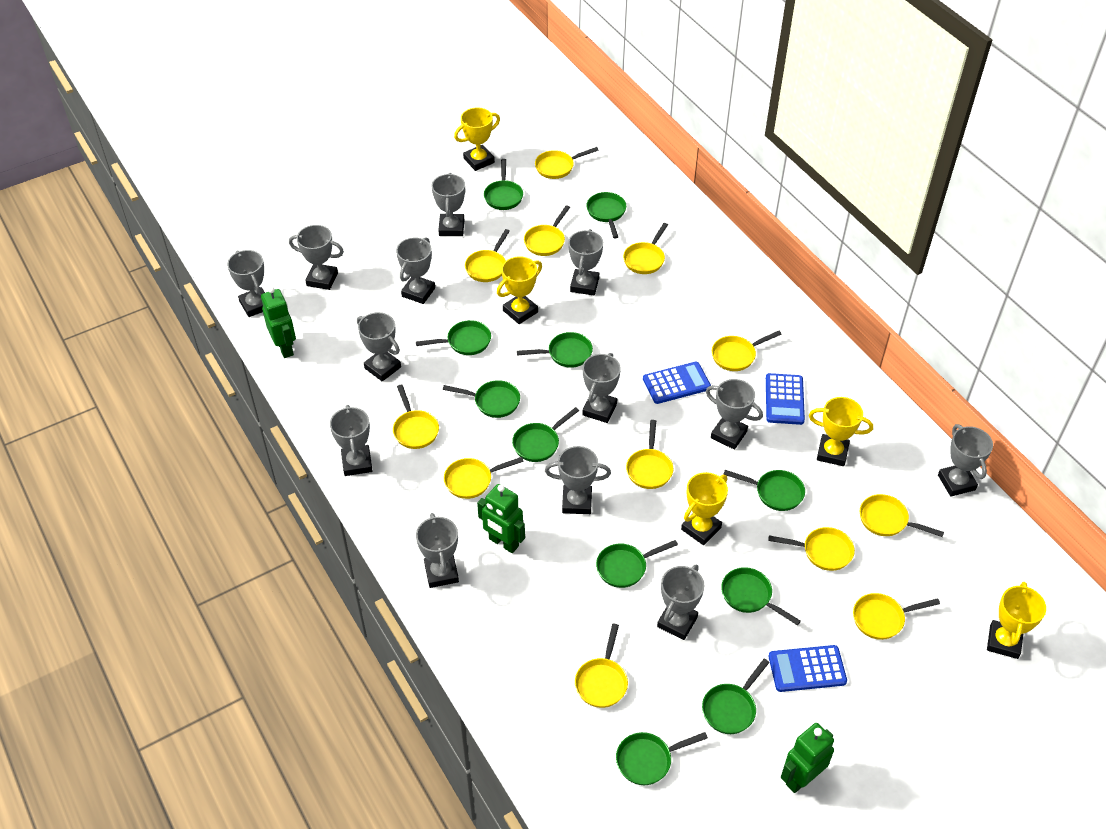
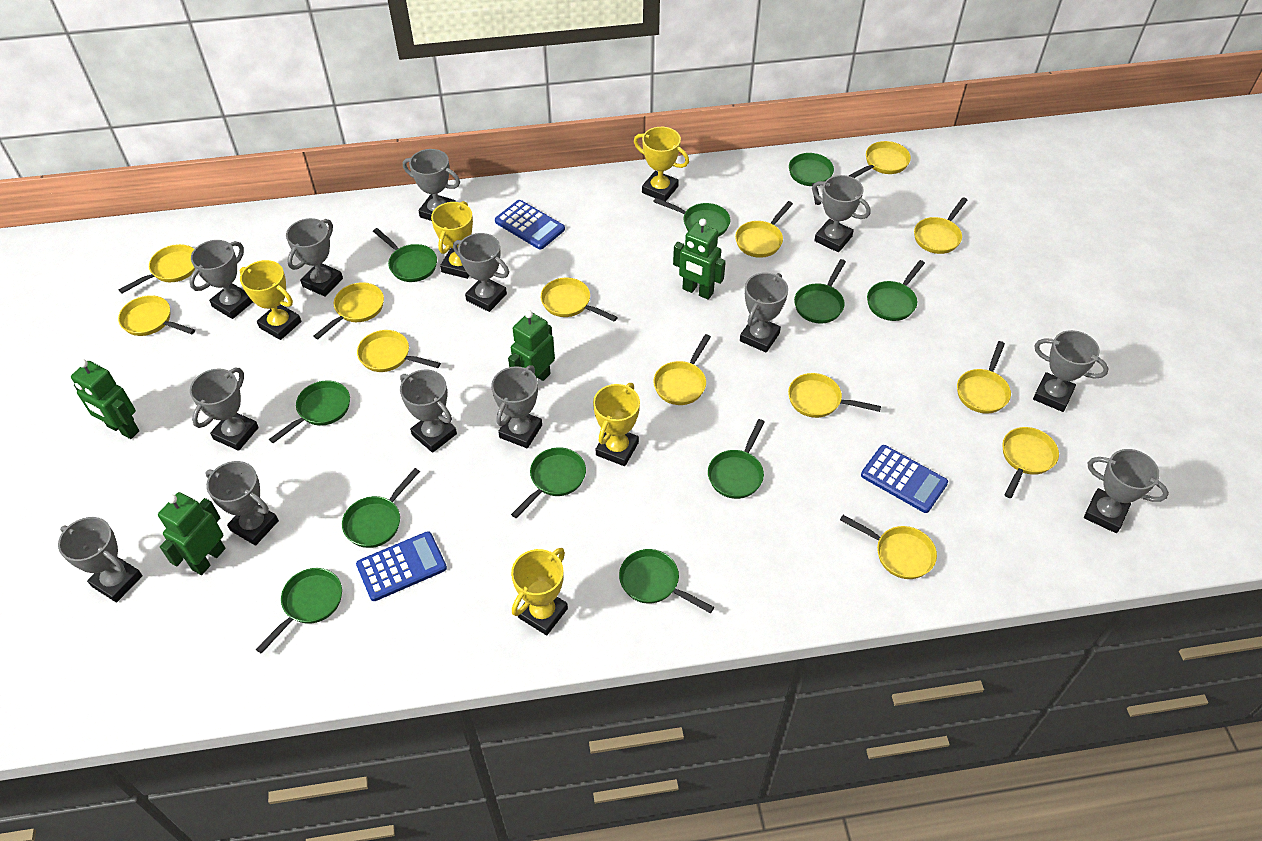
green robot: 3 -> 4
yellow pan: 12 -> 13

